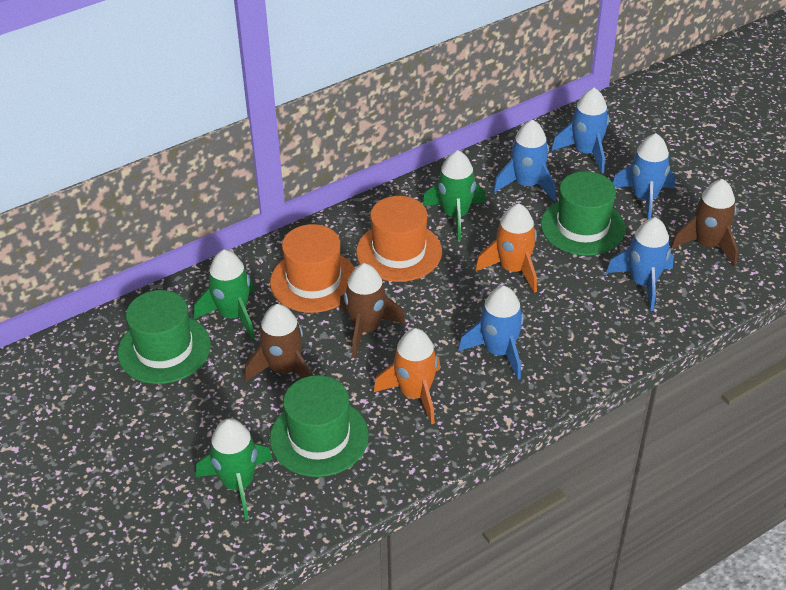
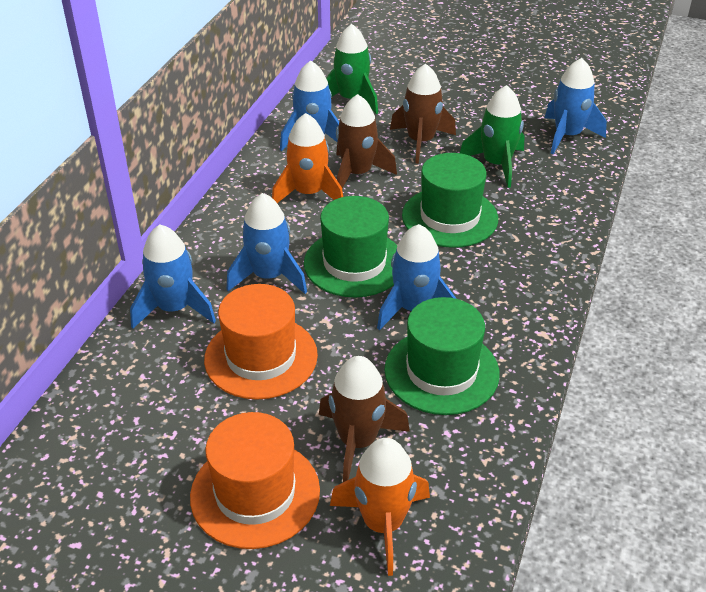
green rocket: 3 -> 2

